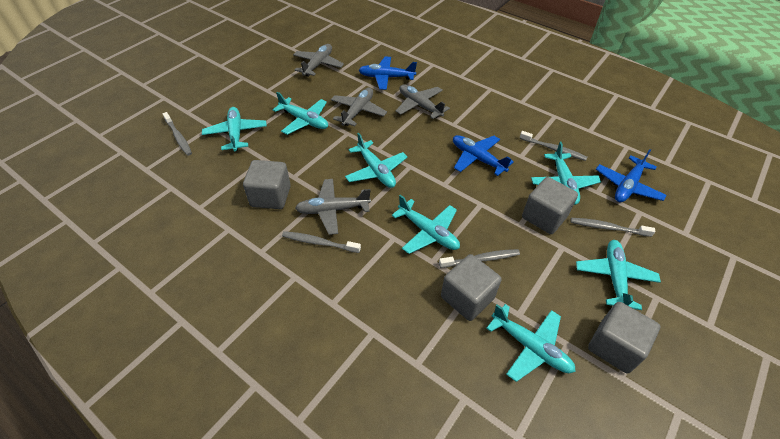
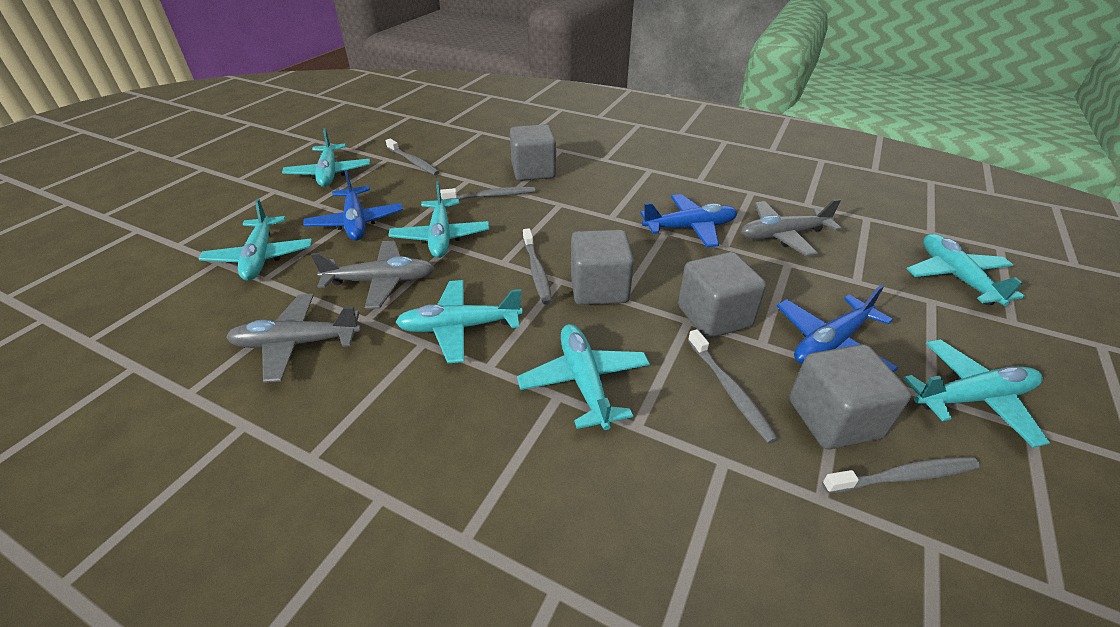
grey plane: 4 -> 3

